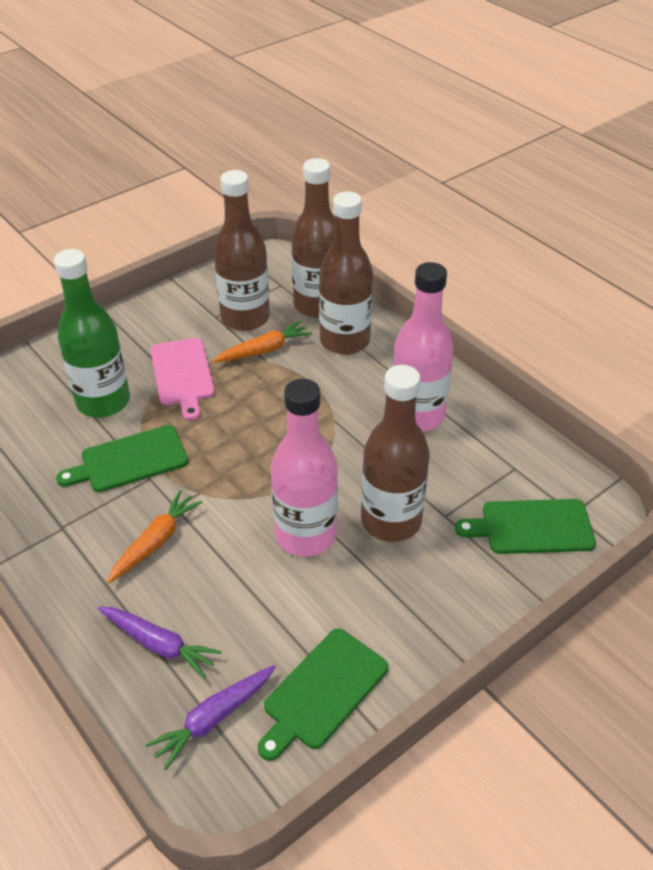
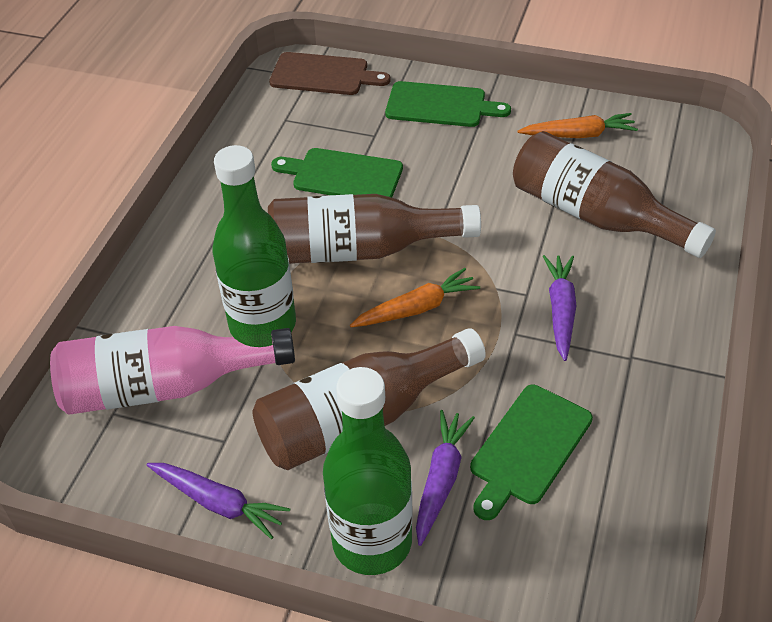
brown bottle: 4 -> 3
brown cutting board: 0 -> 1
green bottle: 1 -> 2
pink bottle: 2 -> 1
pink cutting board: 1 -> 0
purple carrot: 2 -> 3

